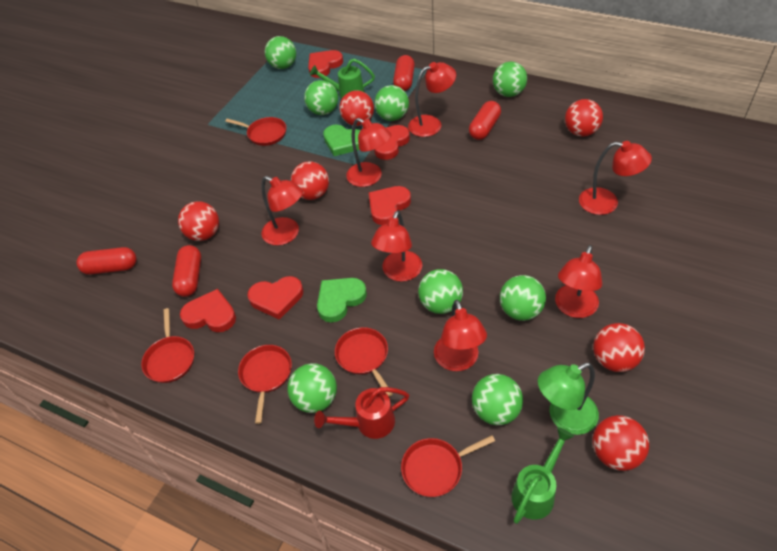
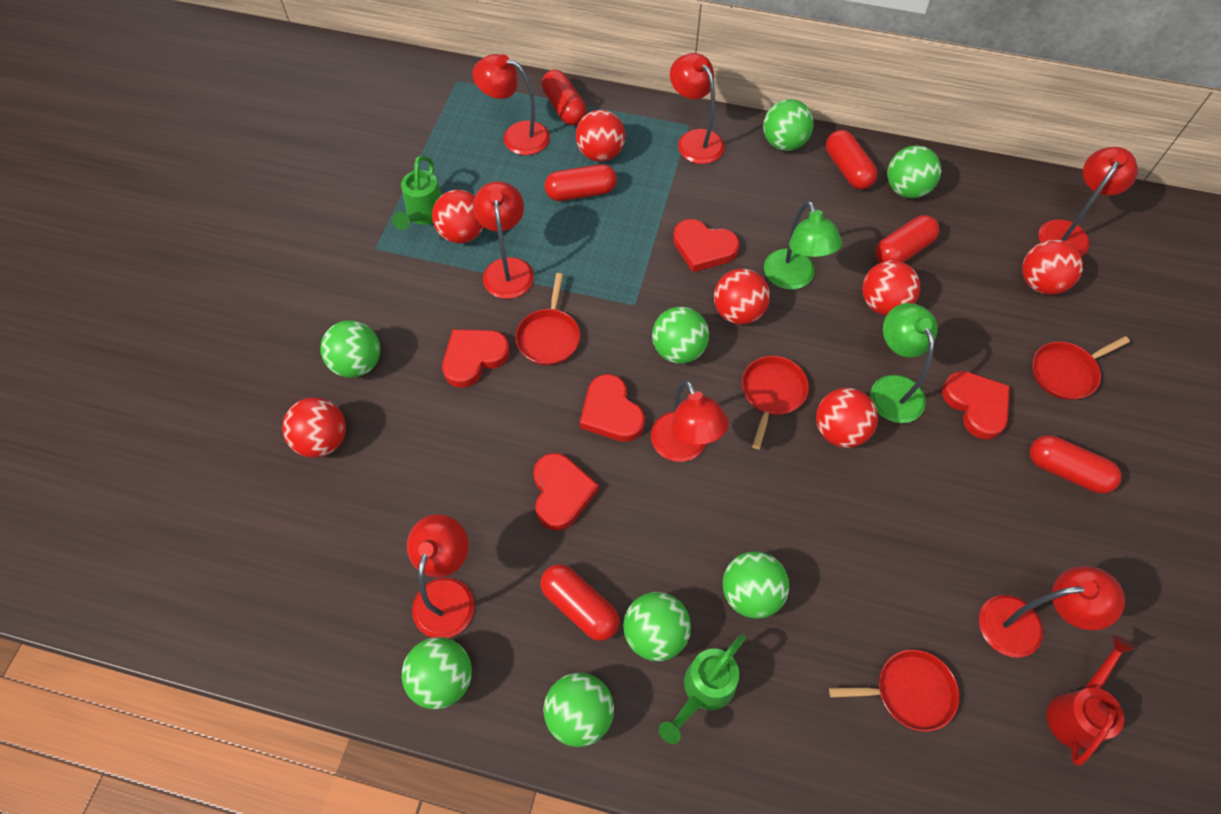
green heart: 2 -> 0
green lamp: 1 -> 2
red ball: 6 -> 7
red capsule: 4 -> 6
red pan: 5 -> 4

